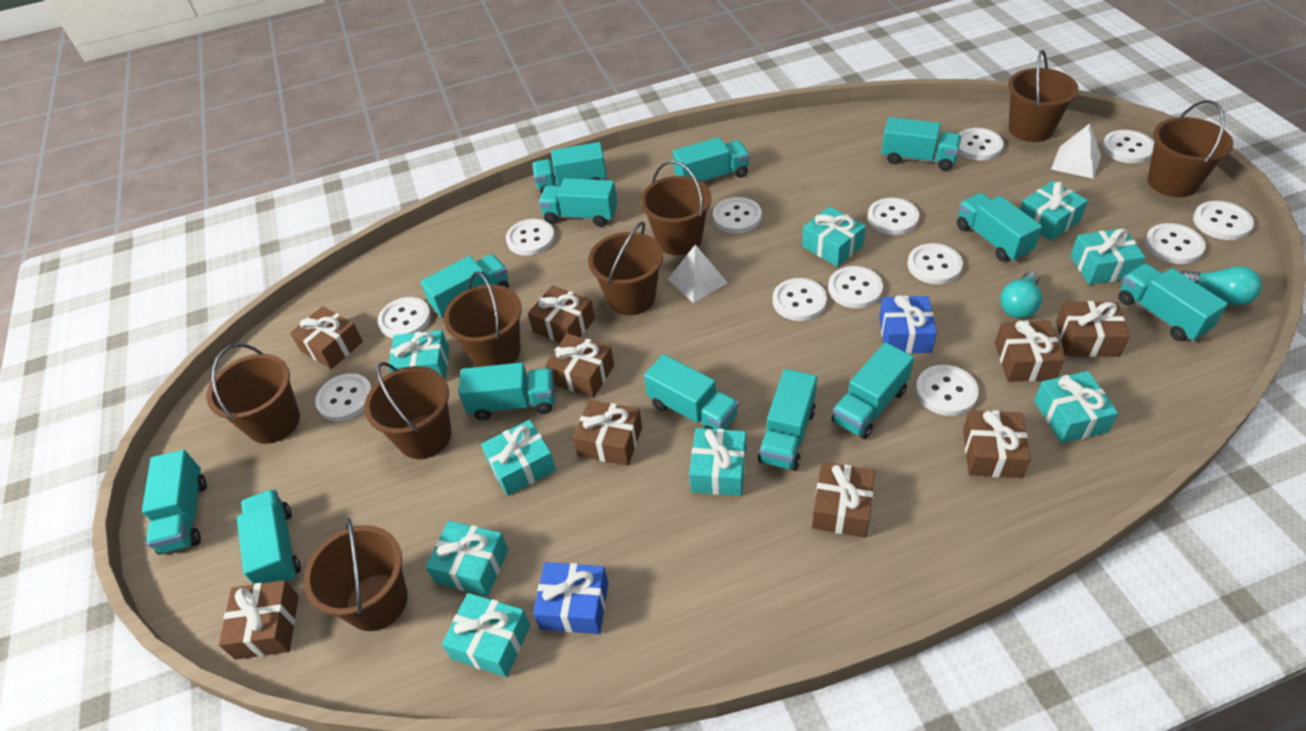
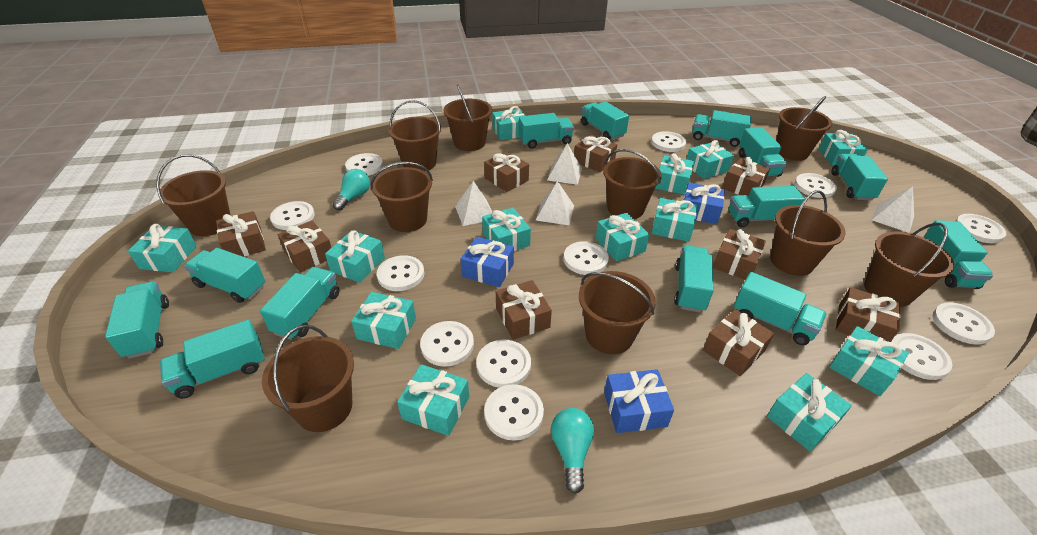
blue gift: 2 -> 3
brown bucket: 8 -> 10
turquoise gift: 9 -> 13
white button: 13 -> 12
white pyramid: 2 -> 4

